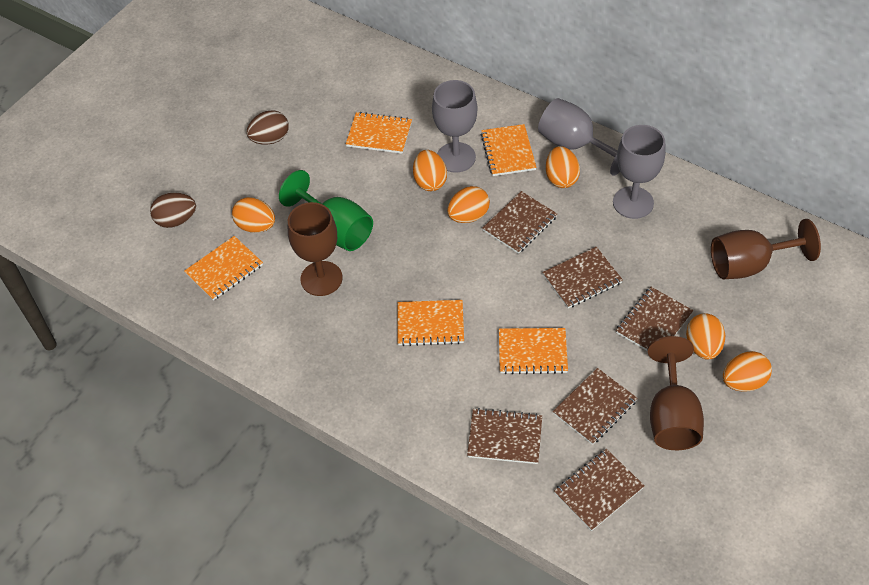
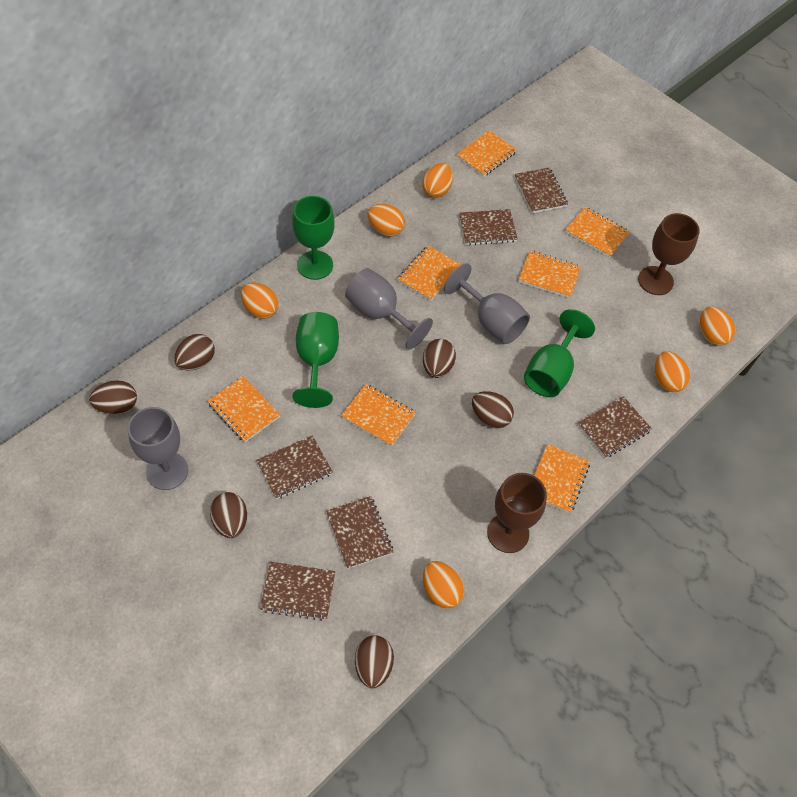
brown egg: 2 -> 6
brown goblet: 3 -> 2
green goblet: 1 -> 3
orange notebook: 5 -> 7

